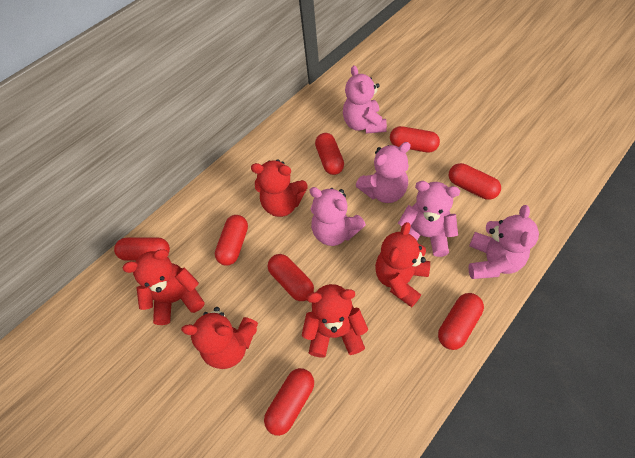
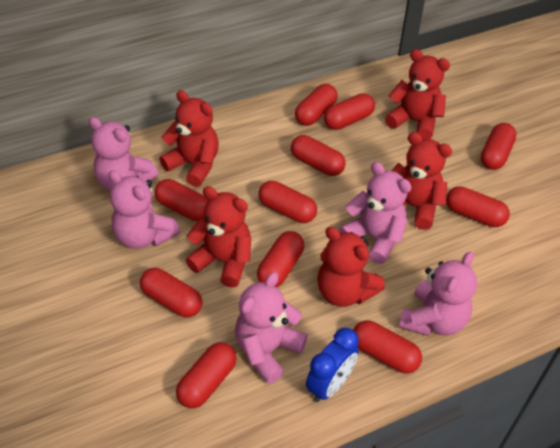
blue clock: 0 -> 1
red capsule: 8 -> 11

